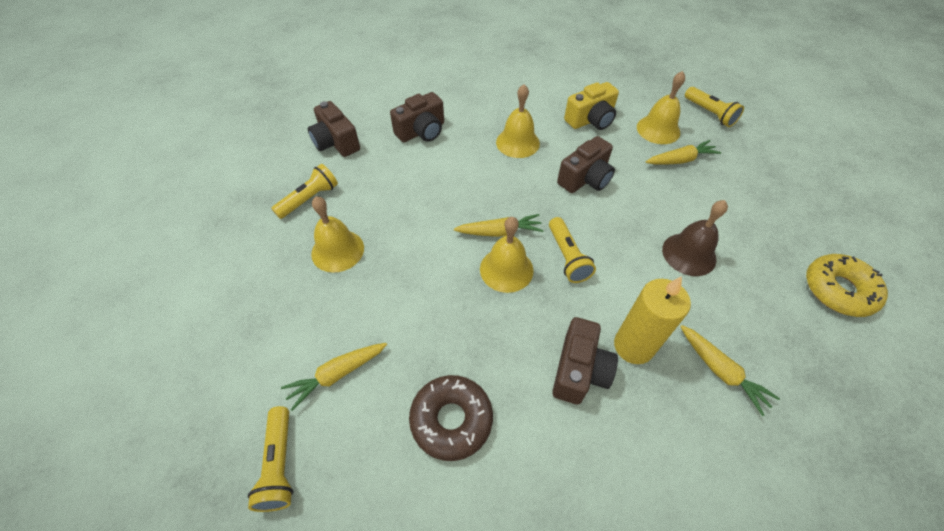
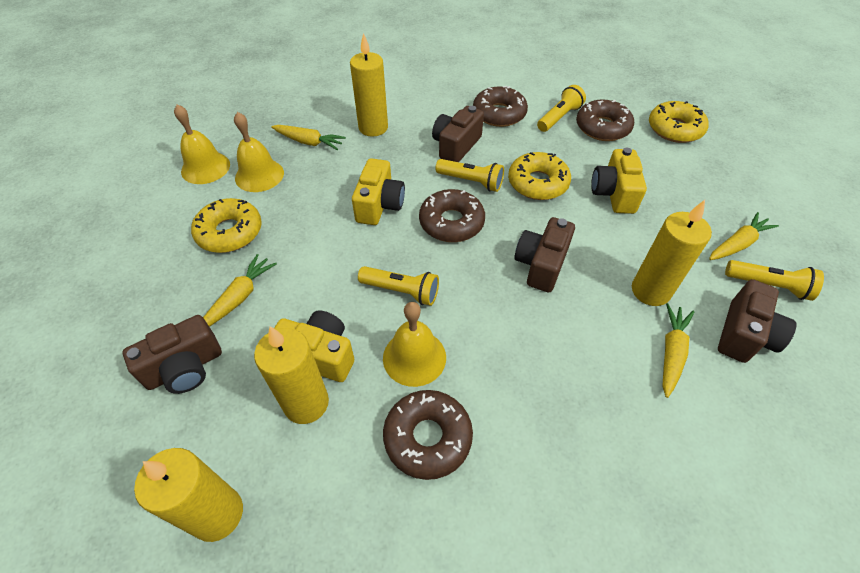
brown bell: 1 -> 0
brown donut: 1 -> 4
yellow bell: 4 -> 3
yellow camera: 1 -> 3
yellow candle: 1 -> 4
yellow donut: 1 -> 3

